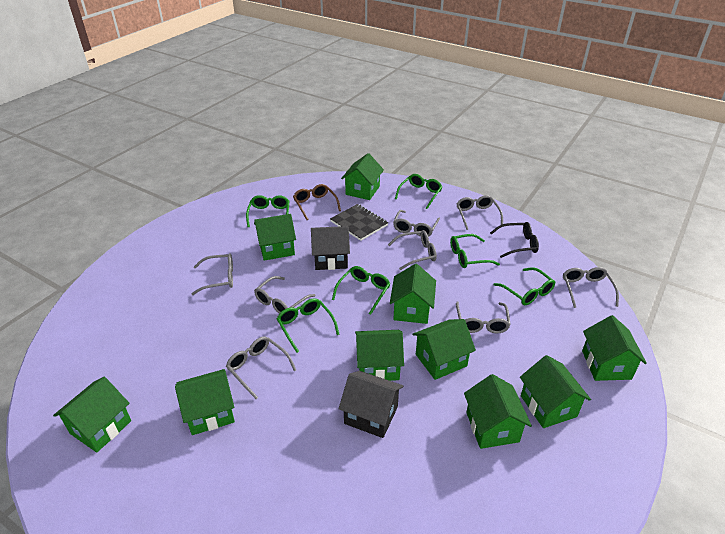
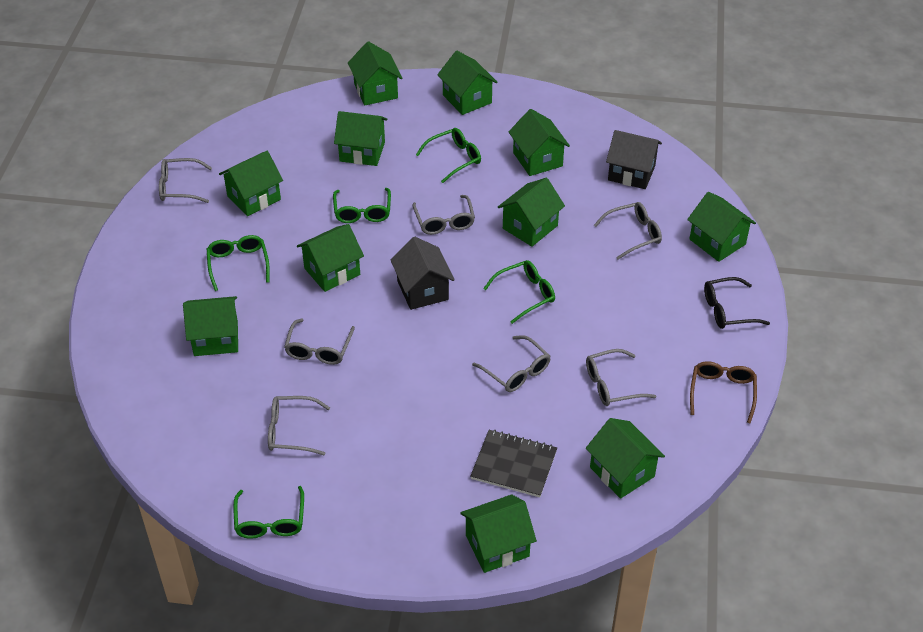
green glasses: 6 -> 5
green house: 10 -> 11
grey glasses: 8 -> 7

